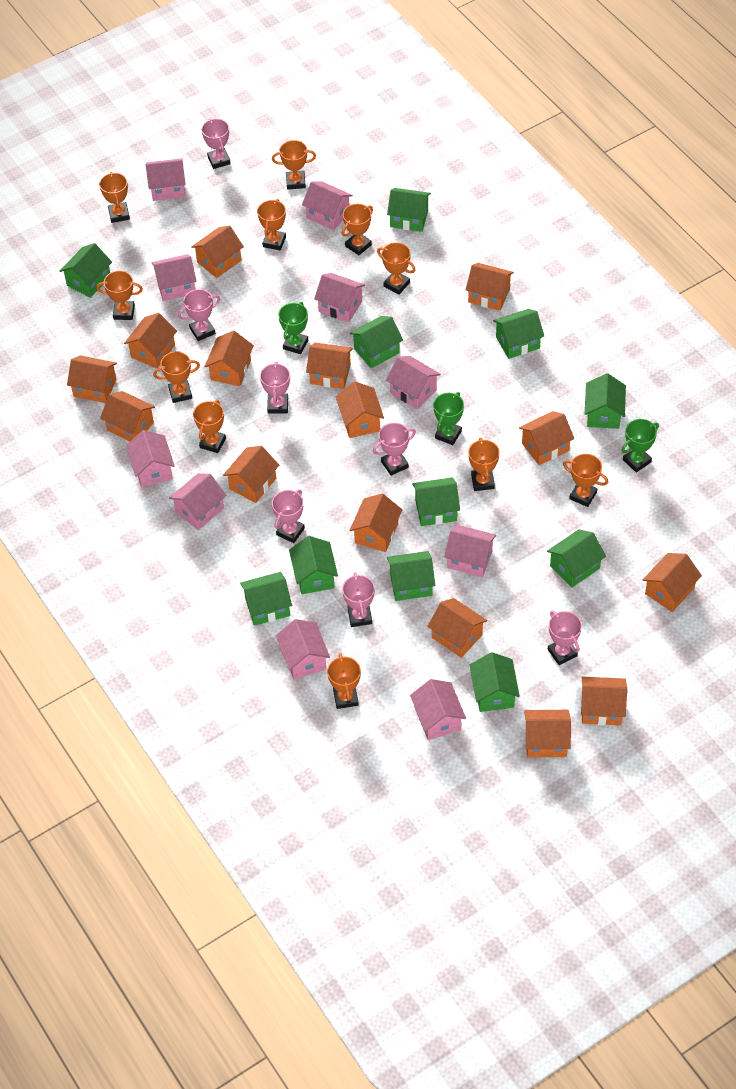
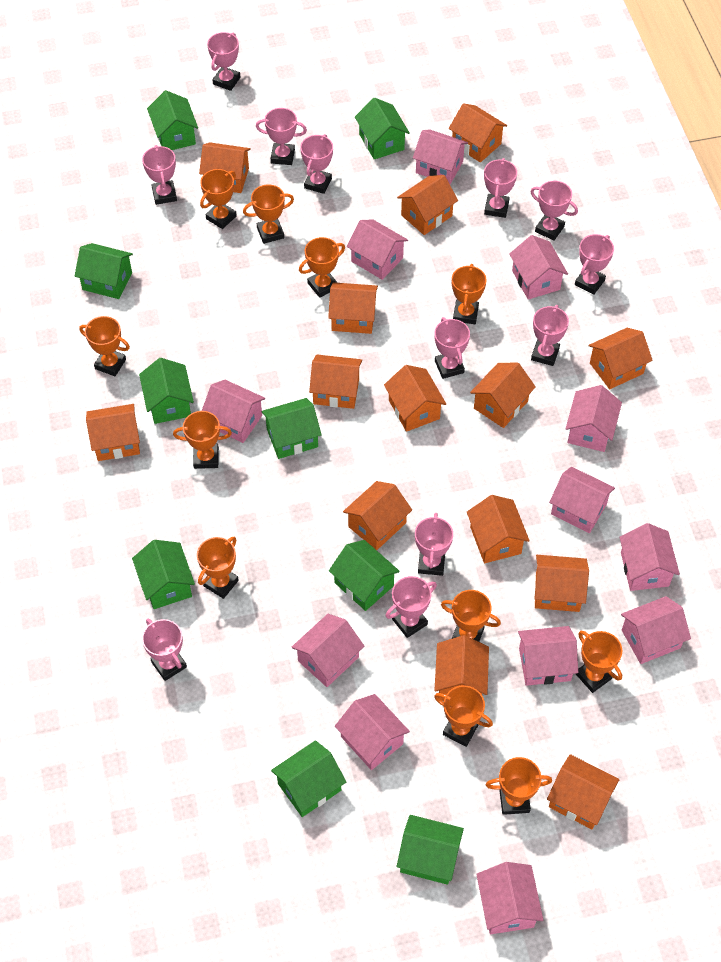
green house: 11 -> 9
green trophy: 3 -> 0
orange house: 15 -> 14
pink house: 10 -> 12
pink trophy: 7 -> 12

